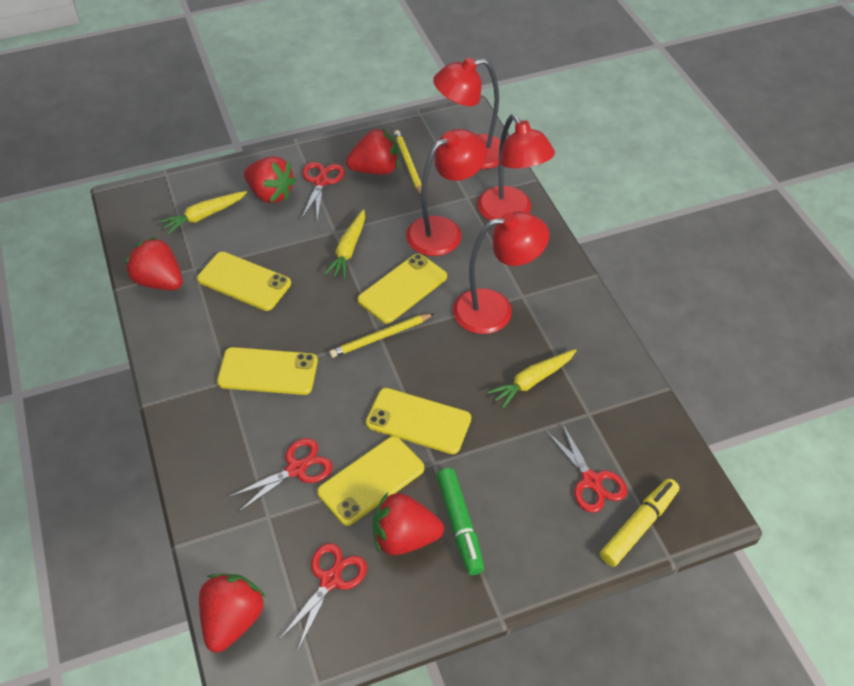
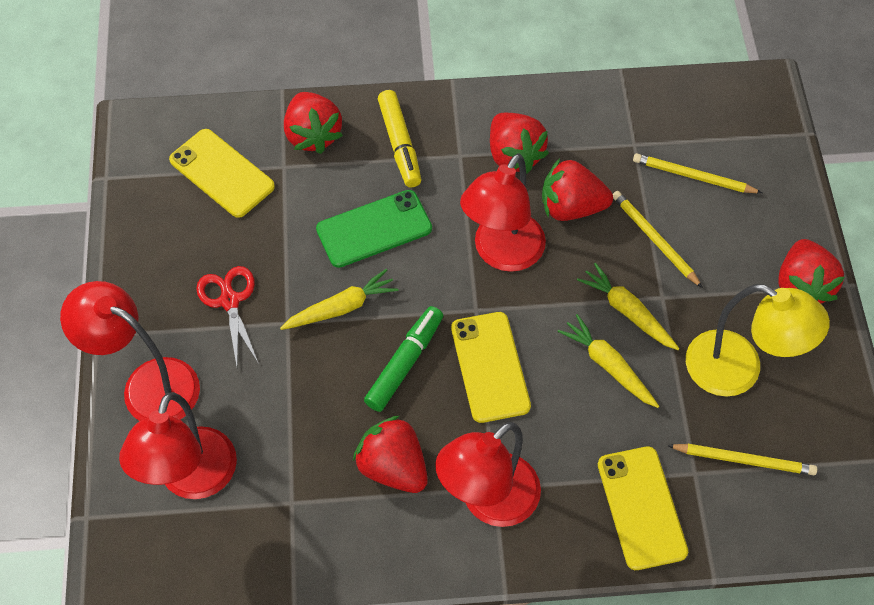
green phone: 0 -> 1
red scissors: 4 -> 1
yellow lamp: 0 -> 1
yellow pencil: 2 -> 3
yellow phone: 5 -> 3

